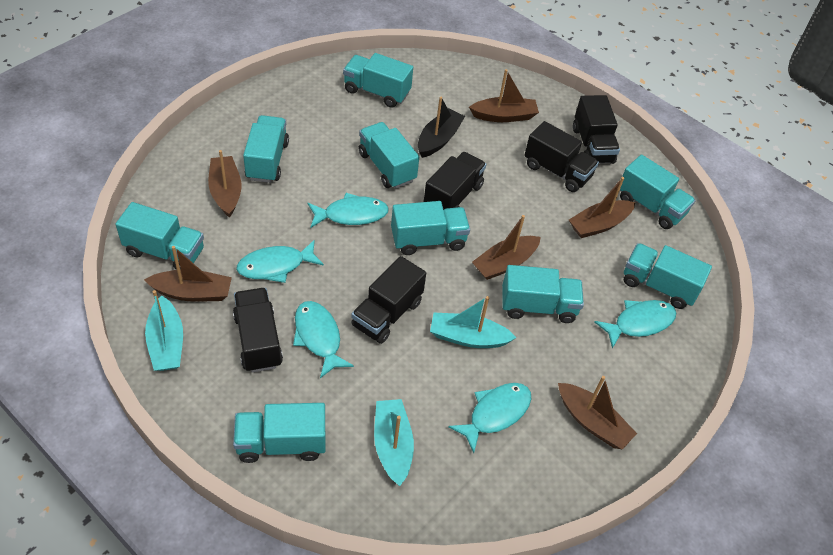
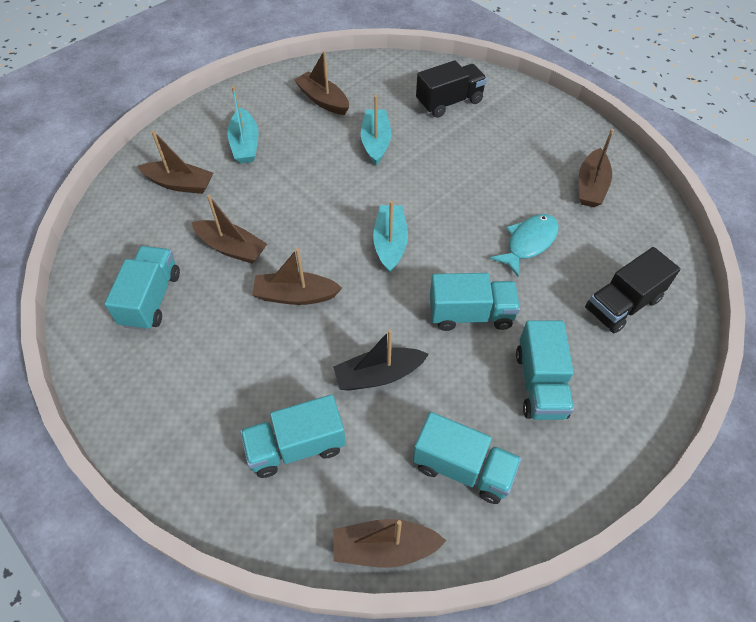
black truck: 5 -> 2
turquoise fish: 5 -> 1
turquoise truck: 9 -> 5

